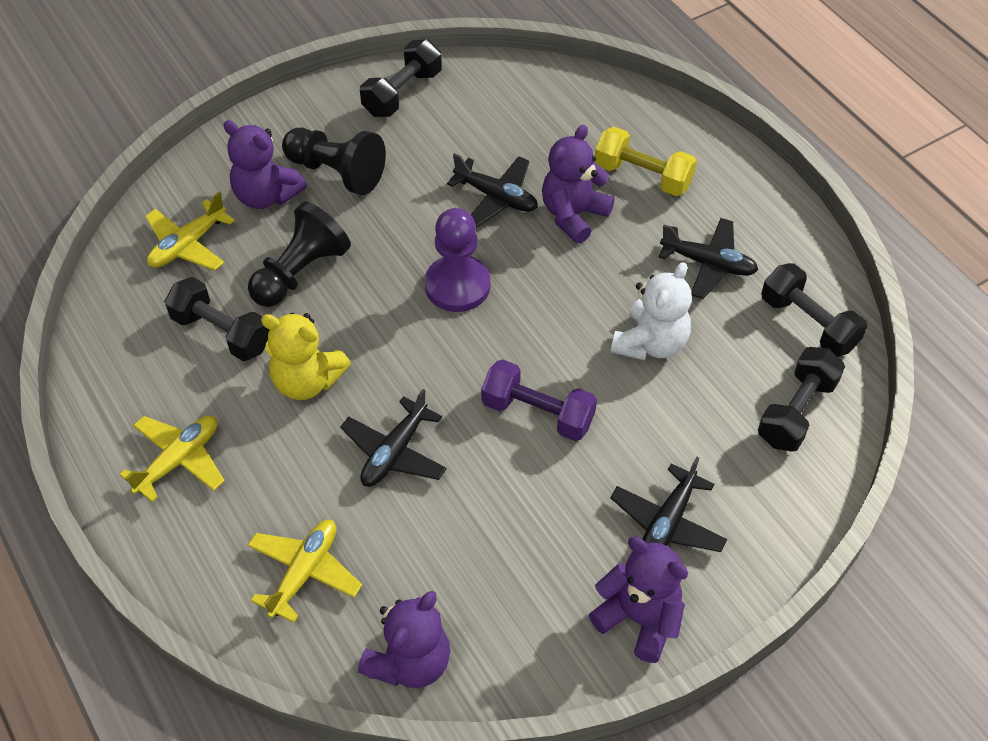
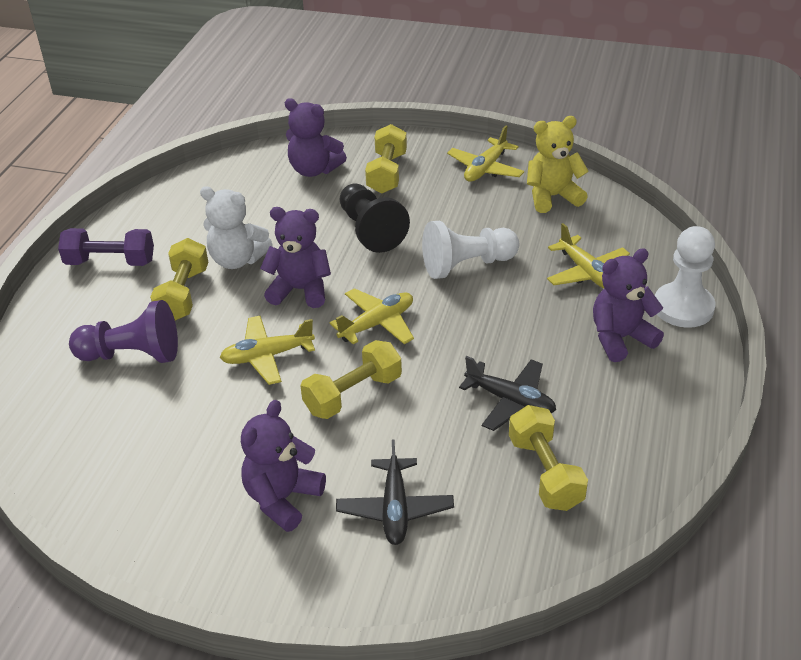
black dumbbell: 4 -> 0
black pawn: 2 -> 1
black plane: 4 -> 2
white pawn: 0 -> 2
yellow dumbbell: 1 -> 4
yellow plane: 3 -> 4

